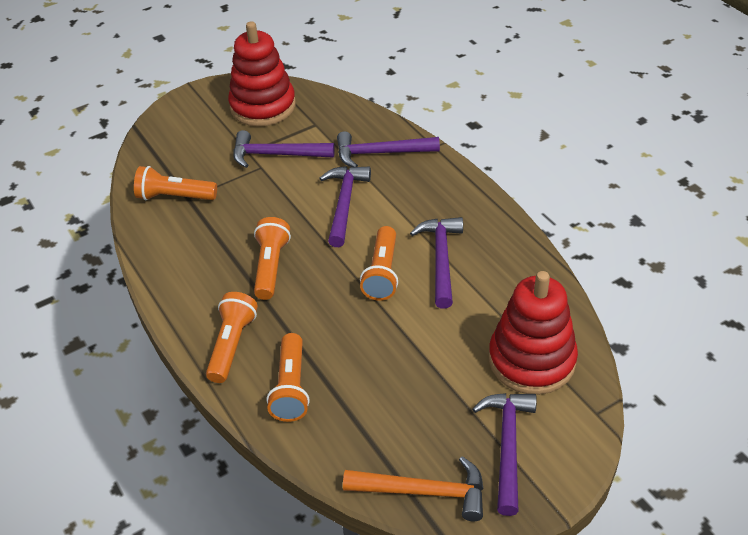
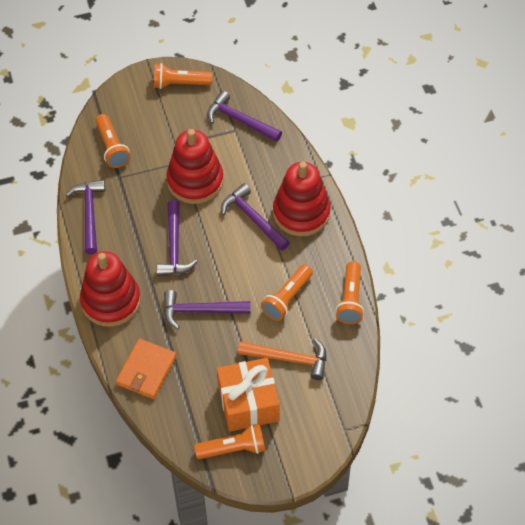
orange gift: 0 -> 1
orange wallet: 0 -> 1
red stacking toy: 2 -> 3

